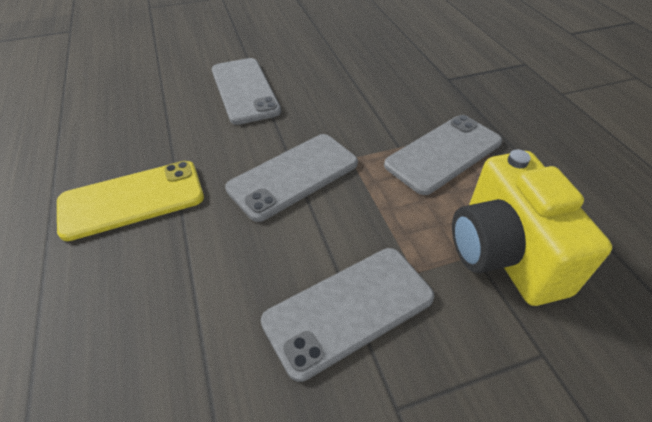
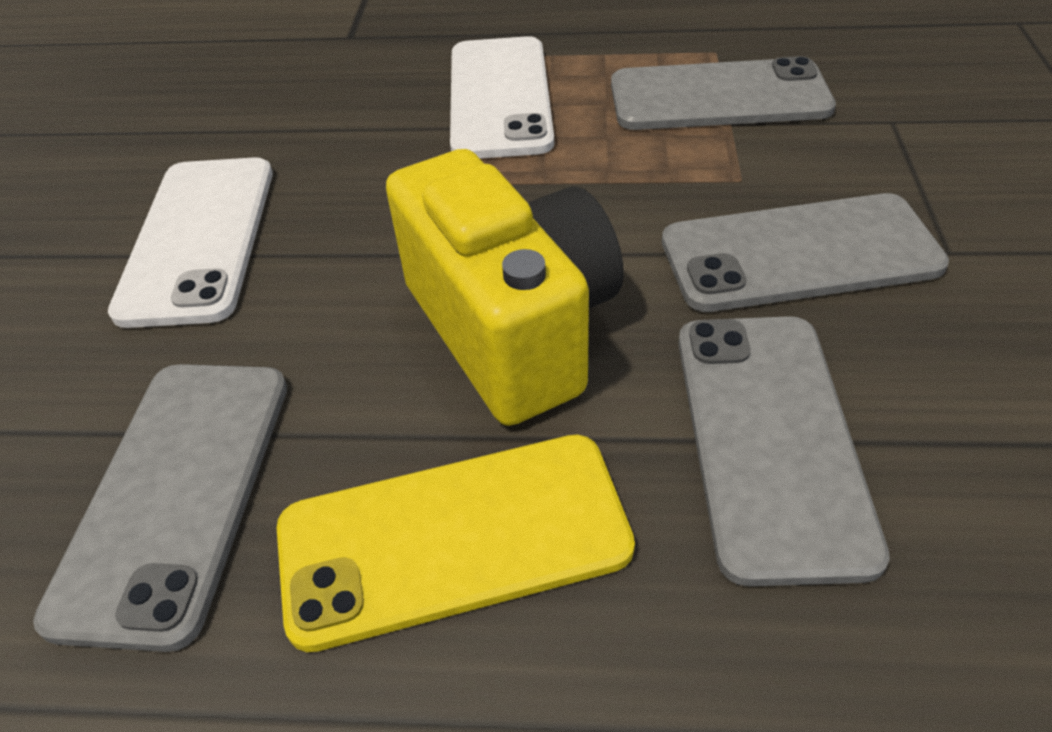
white phone: 0 -> 2

